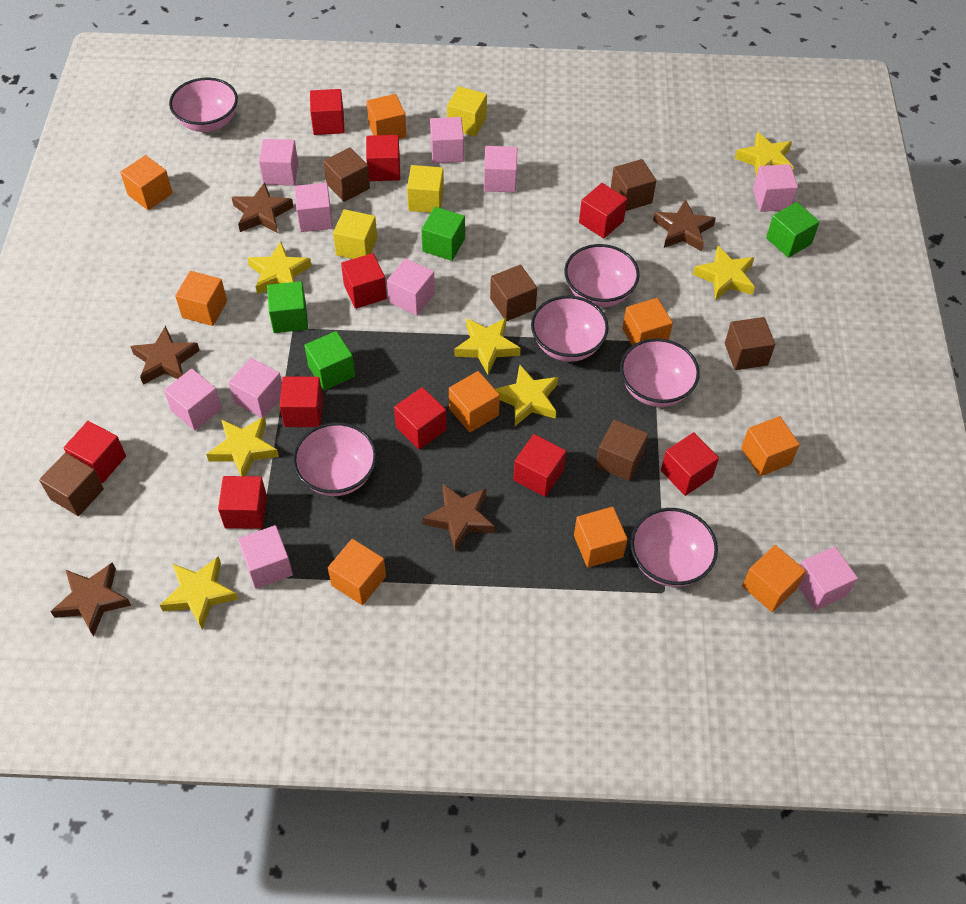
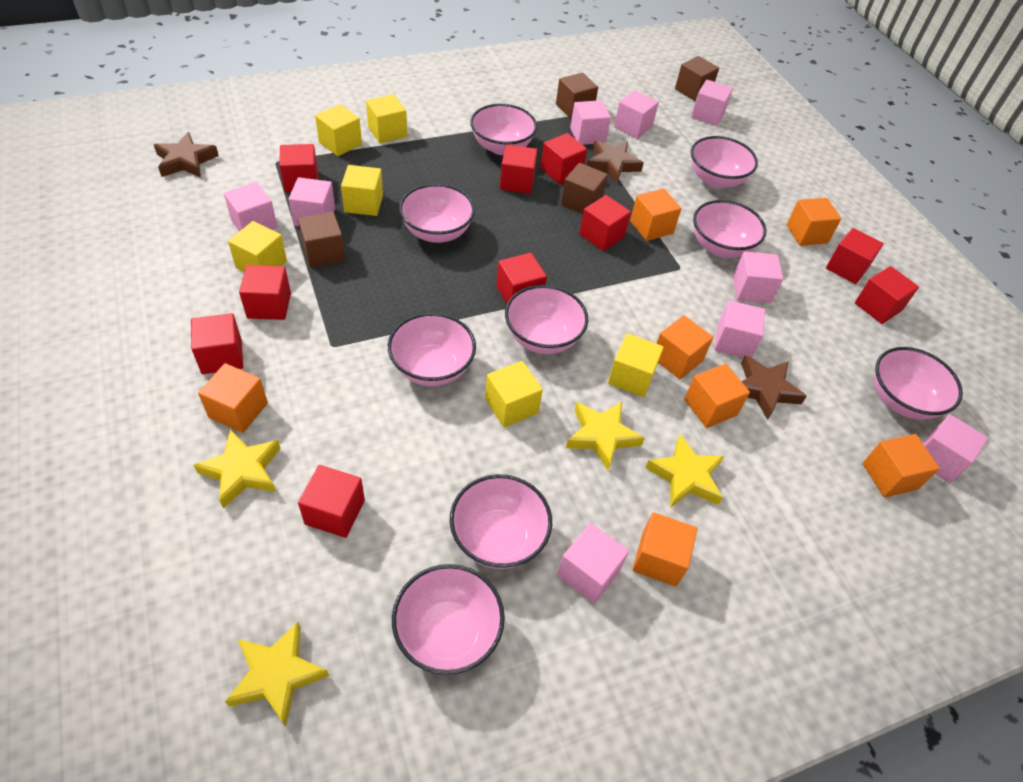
brown cube: 6 -> 4
brown star: 5 -> 3
green cube: 4 -> 0
orange cube: 9 -> 7
pink bowl: 6 -> 9
pink cube: 10 -> 9
yellow cube: 3 -> 6
yellow star: 7 -> 4

